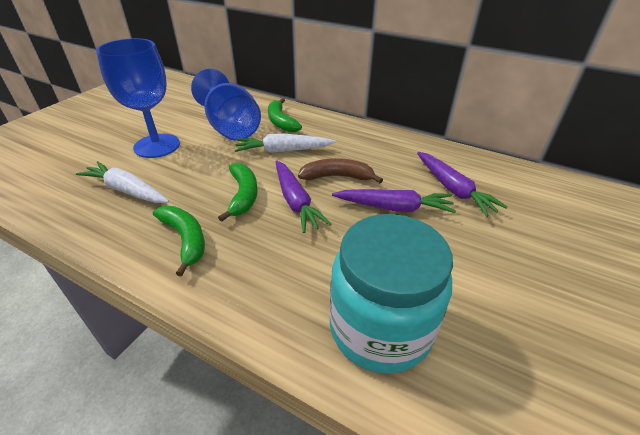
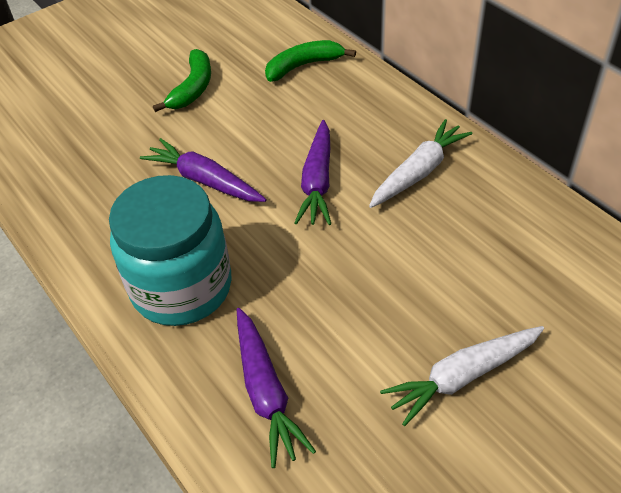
blue goblet: 2 -> 0
brown banana: 1 -> 0
green banana: 3 -> 2

